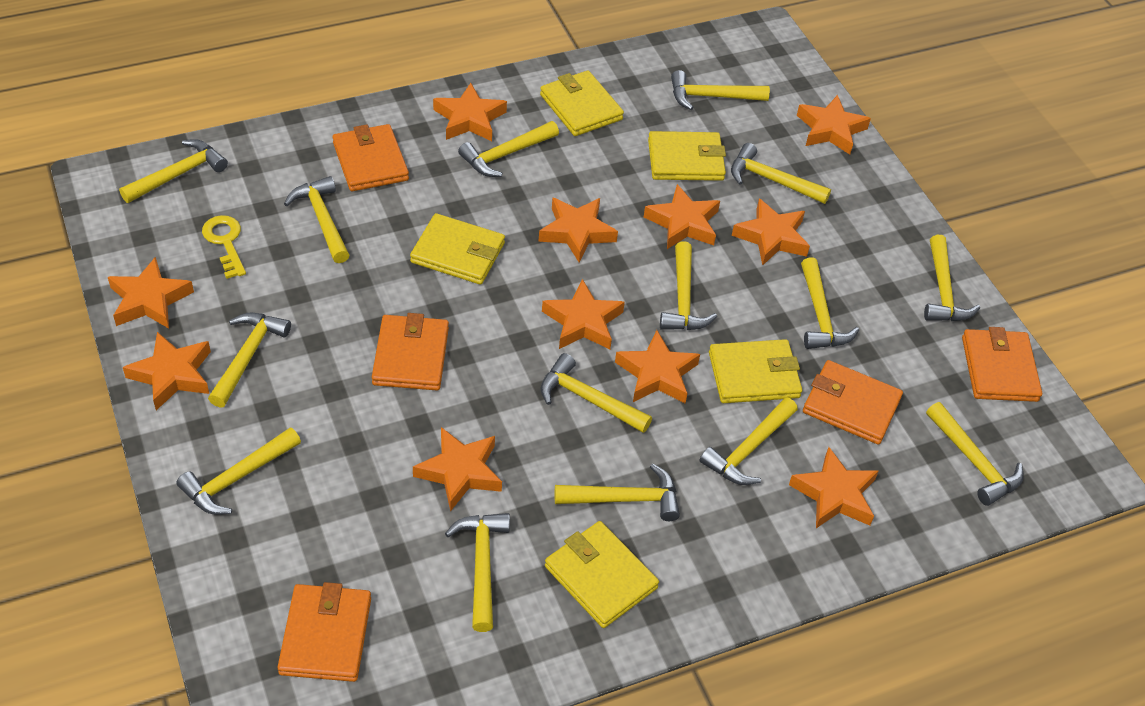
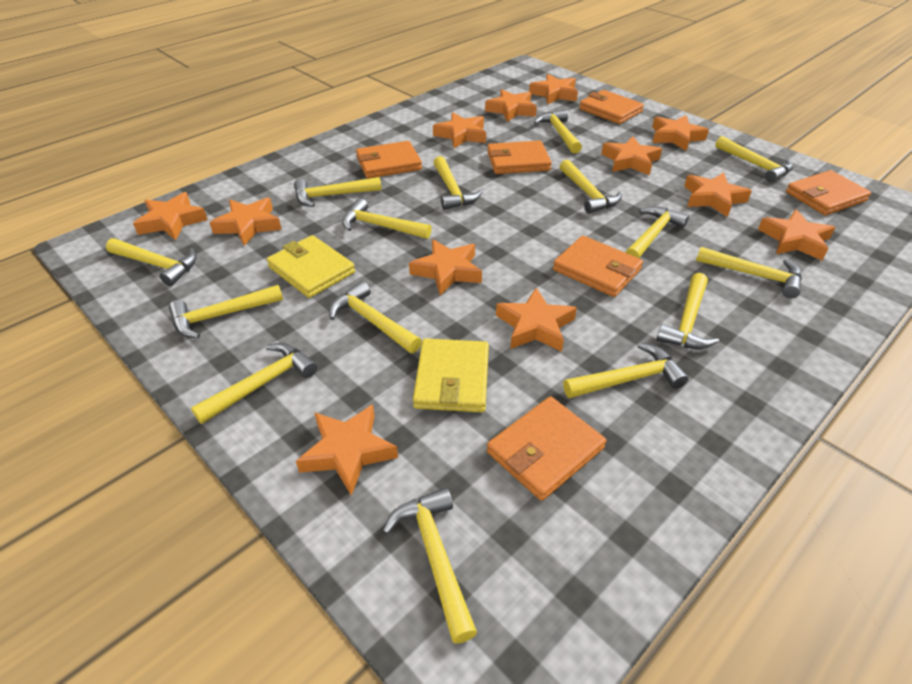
orange star: 11 -> 12
orange wallet: 5 -> 6
yellow key: 1 -> 0
yellow wallet: 5 -> 2

